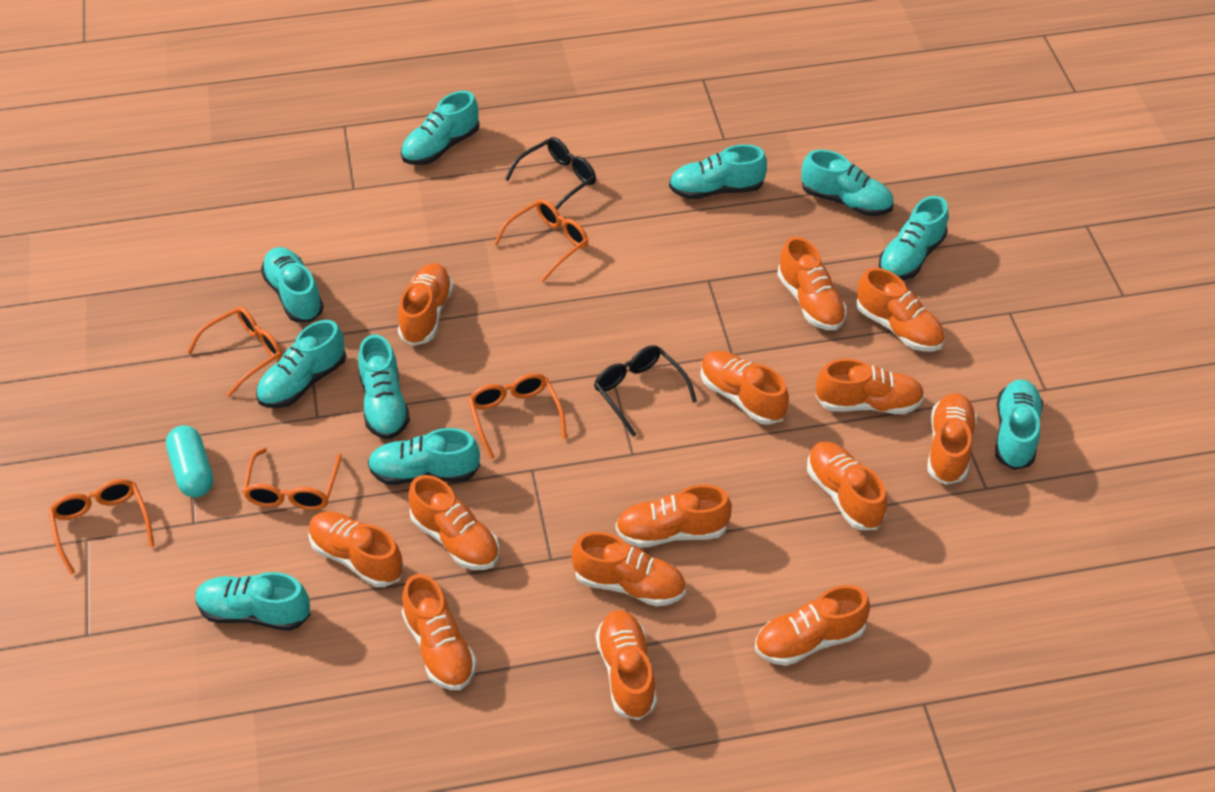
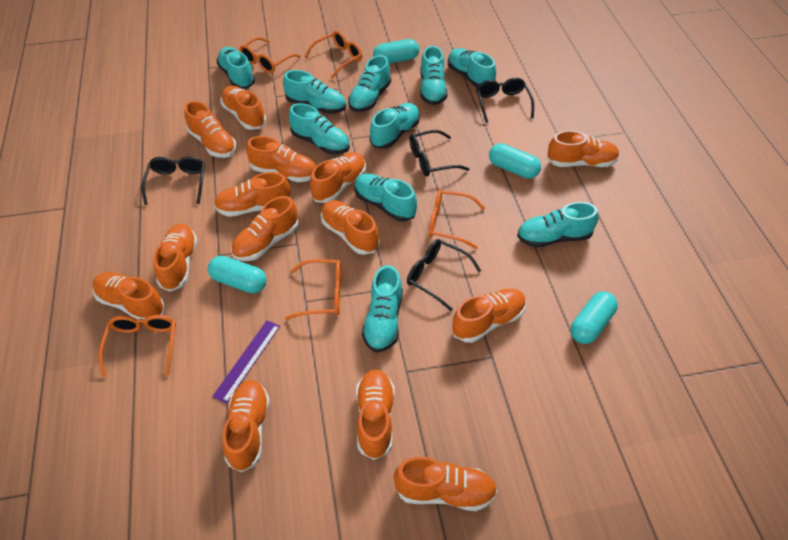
black glasses: 2 -> 4
purple ruler: 0 -> 1
turquoise capsule: 1 -> 4

